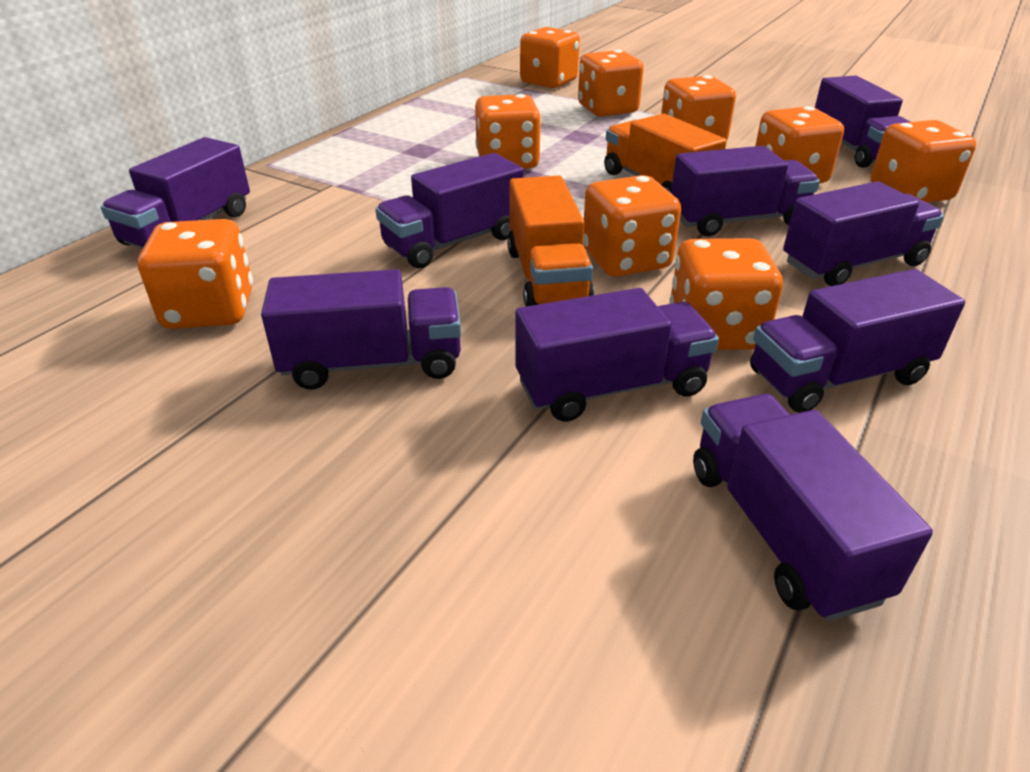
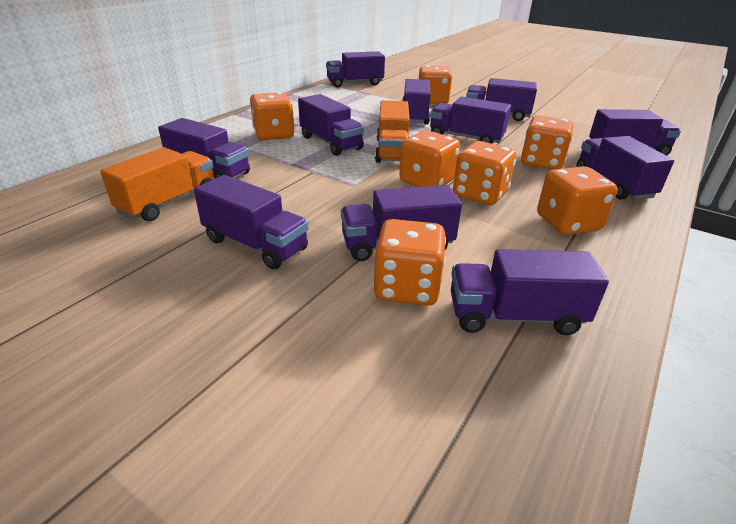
orange dice: 9 -> 7
purple truck: 9 -> 11

